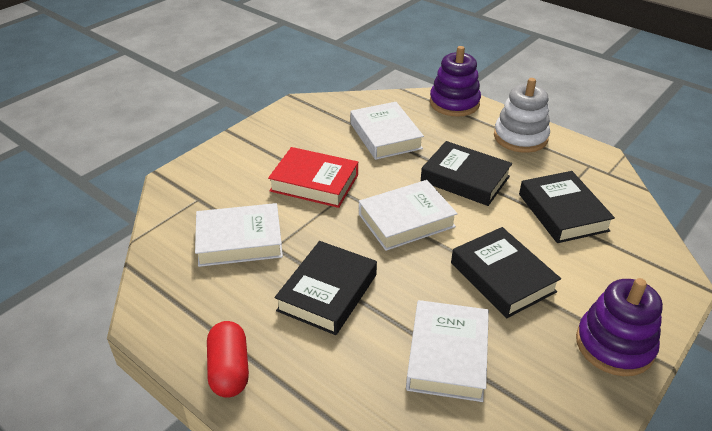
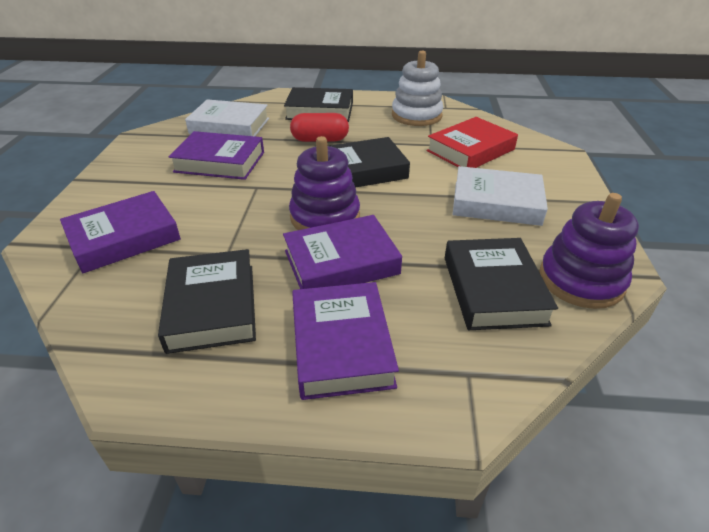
purple book: 0 -> 4
white book: 4 -> 2

